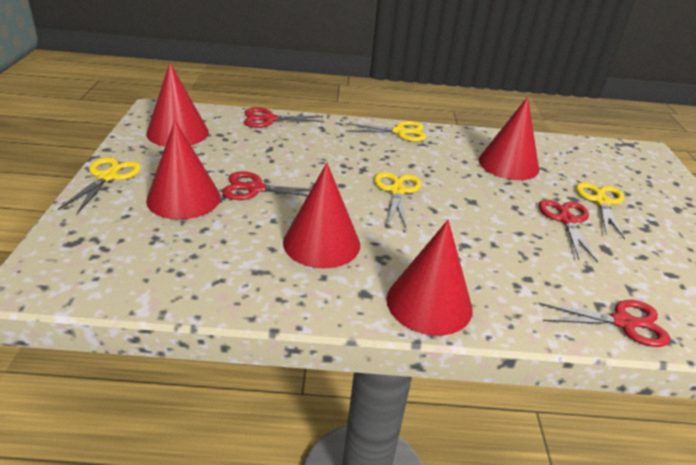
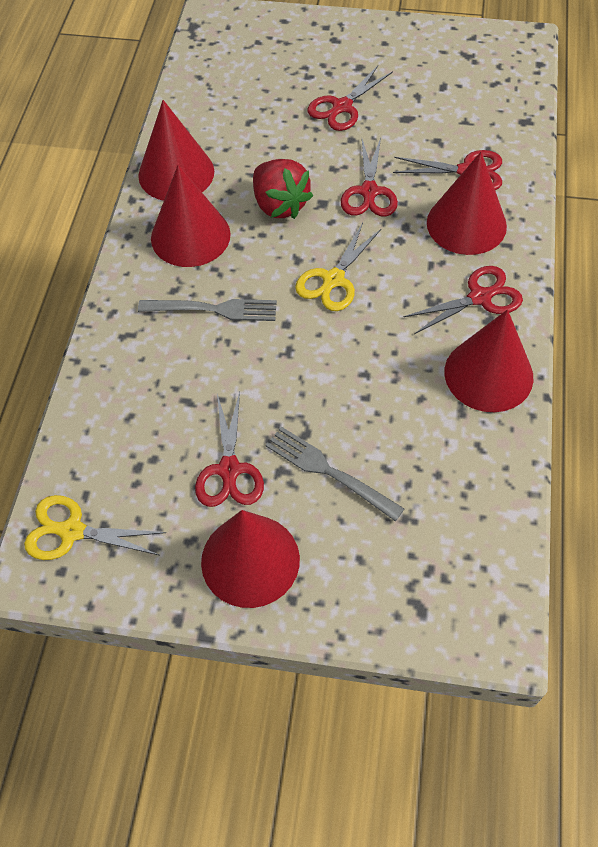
grey fork: 0 -> 2
red scissors: 4 -> 5
red strawberry: 0 -> 1
yellow scissors: 4 -> 2

